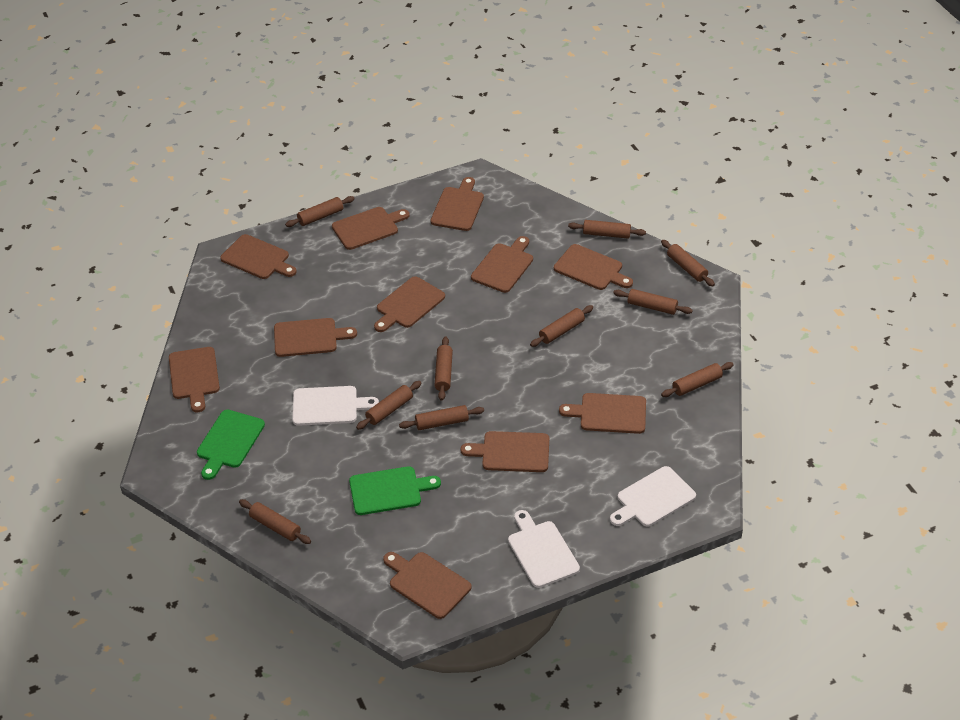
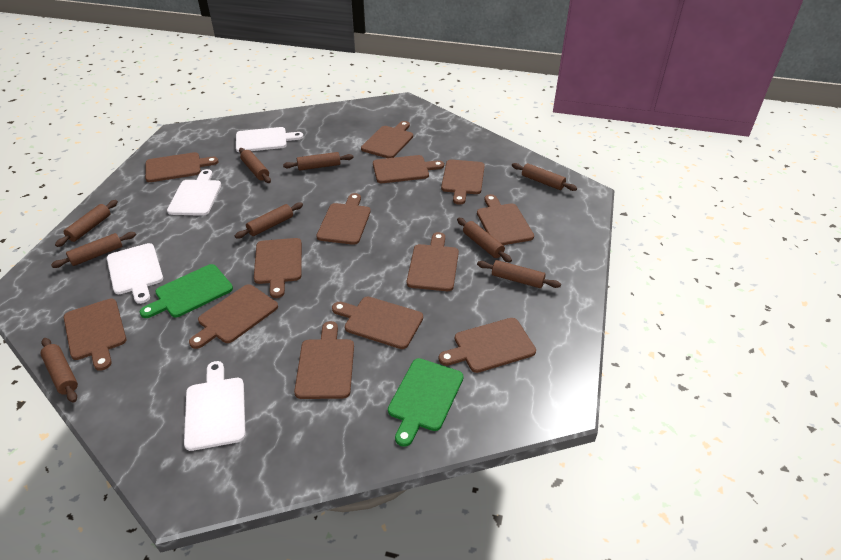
brown cutting board: 11 -> 13
brown rolling pin: 10 -> 9
white cutting board: 3 -> 4

